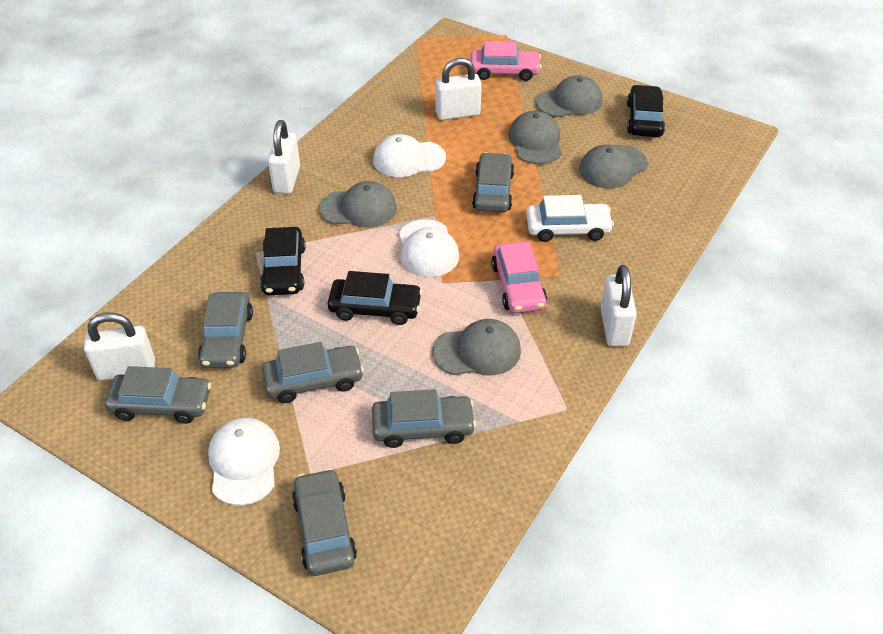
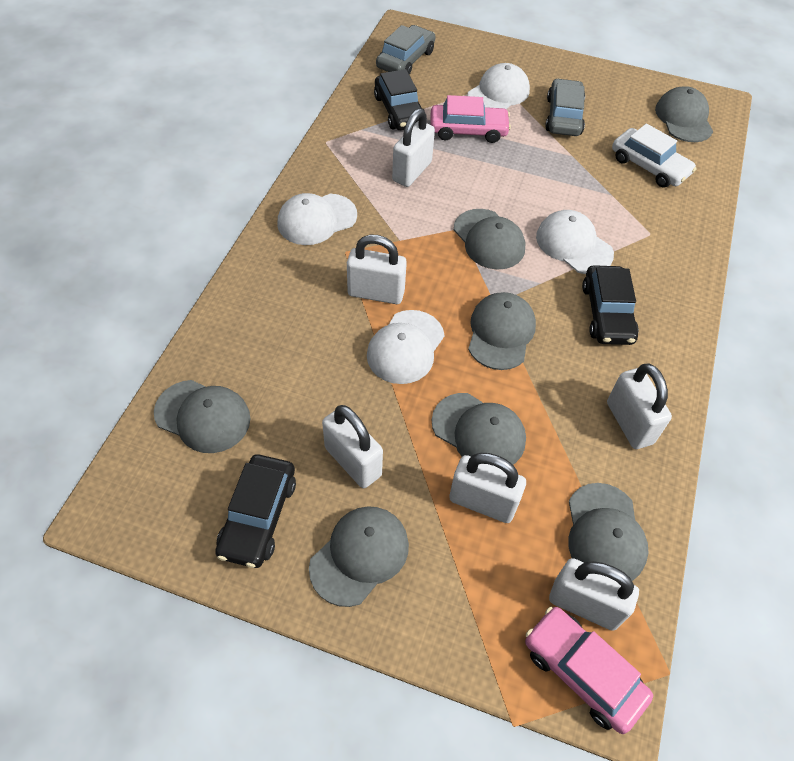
grey cap: 5 -> 7
grey car: 6 -> 2
white cap: 3 -> 4
white padlock: 4 -> 6

